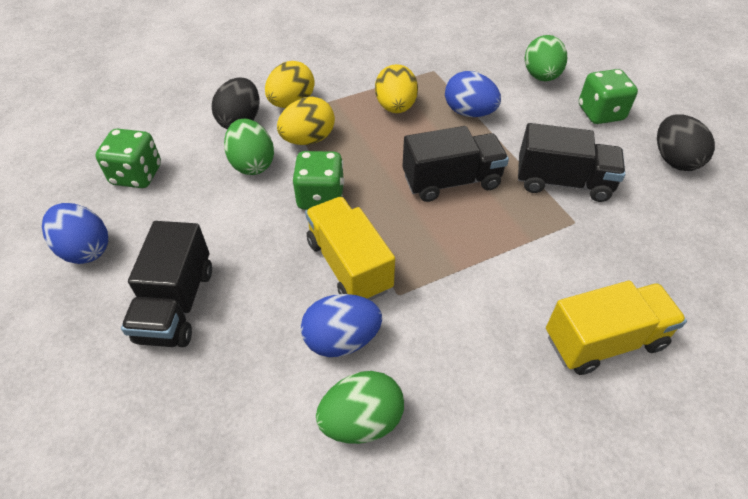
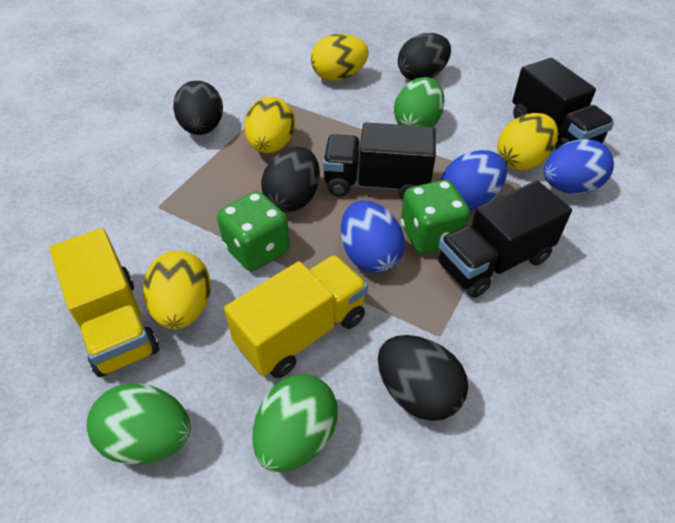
black egg: 2 -> 4
green dice: 3 -> 2
yellow egg: 3 -> 4

